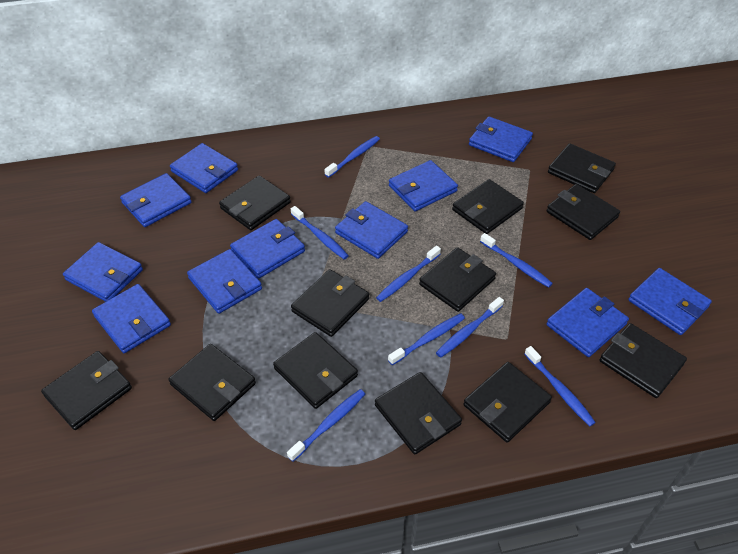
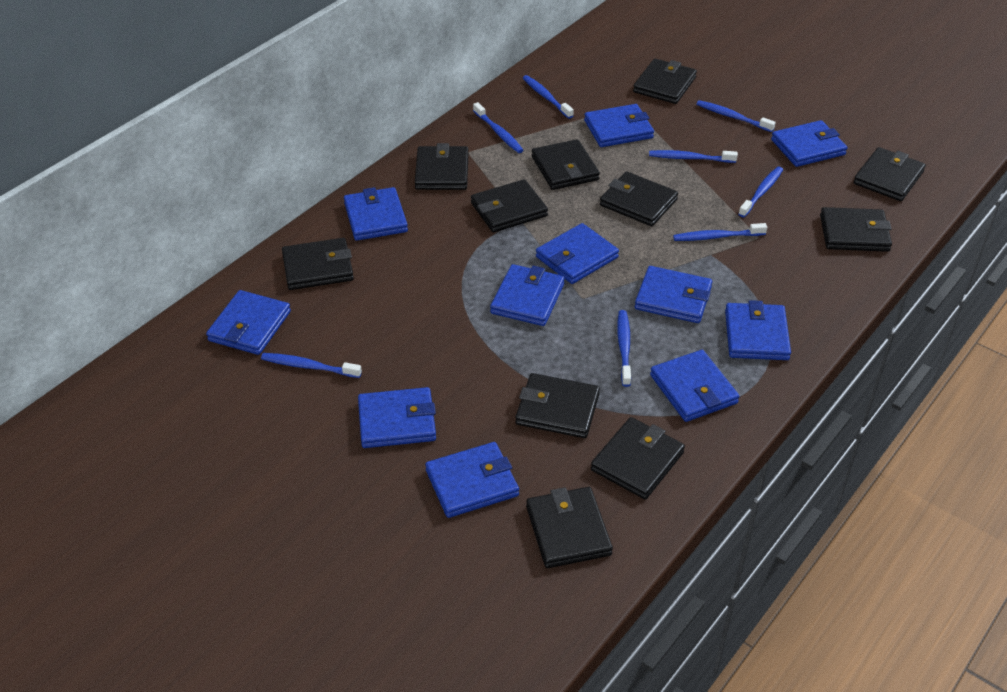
black wallet: 12 -> 11

